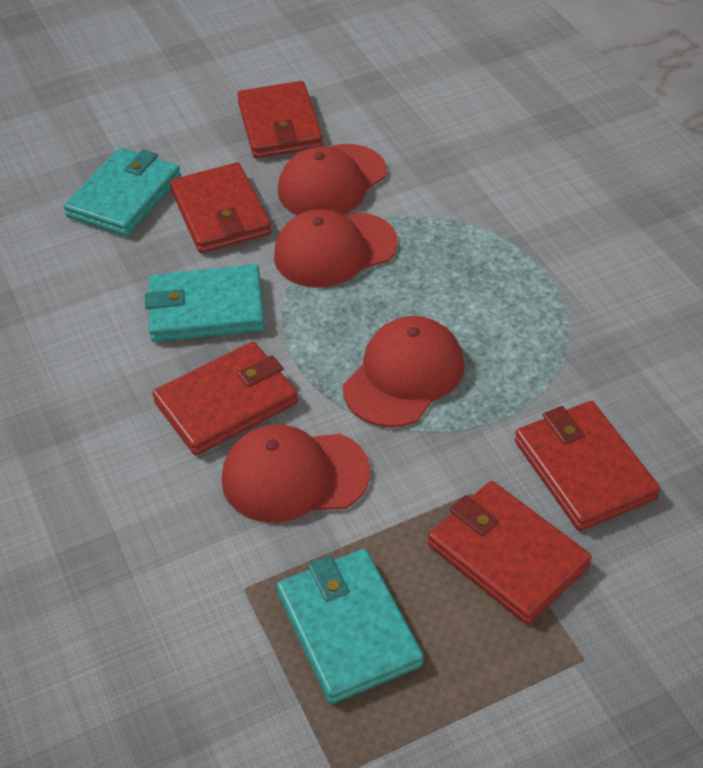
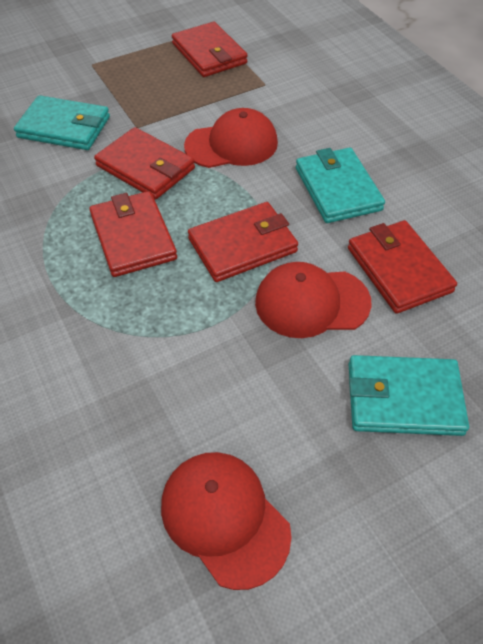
red cap: 4 -> 3

